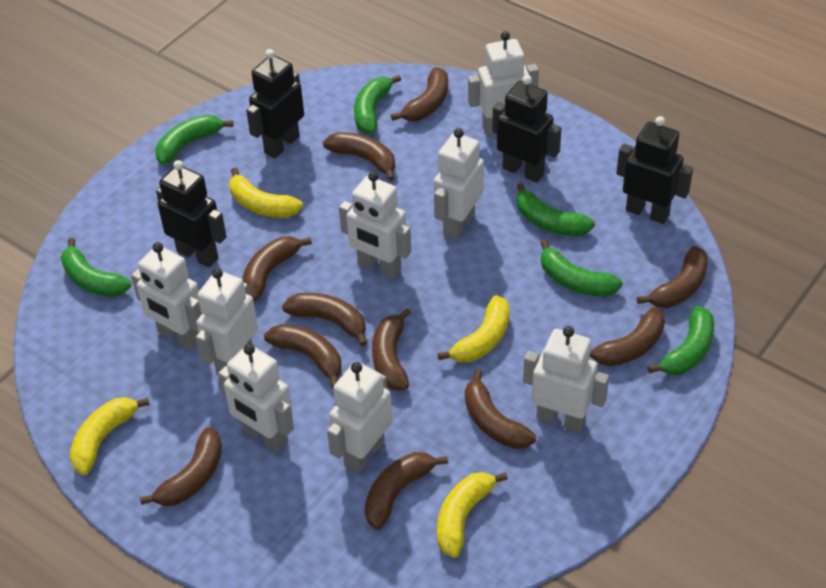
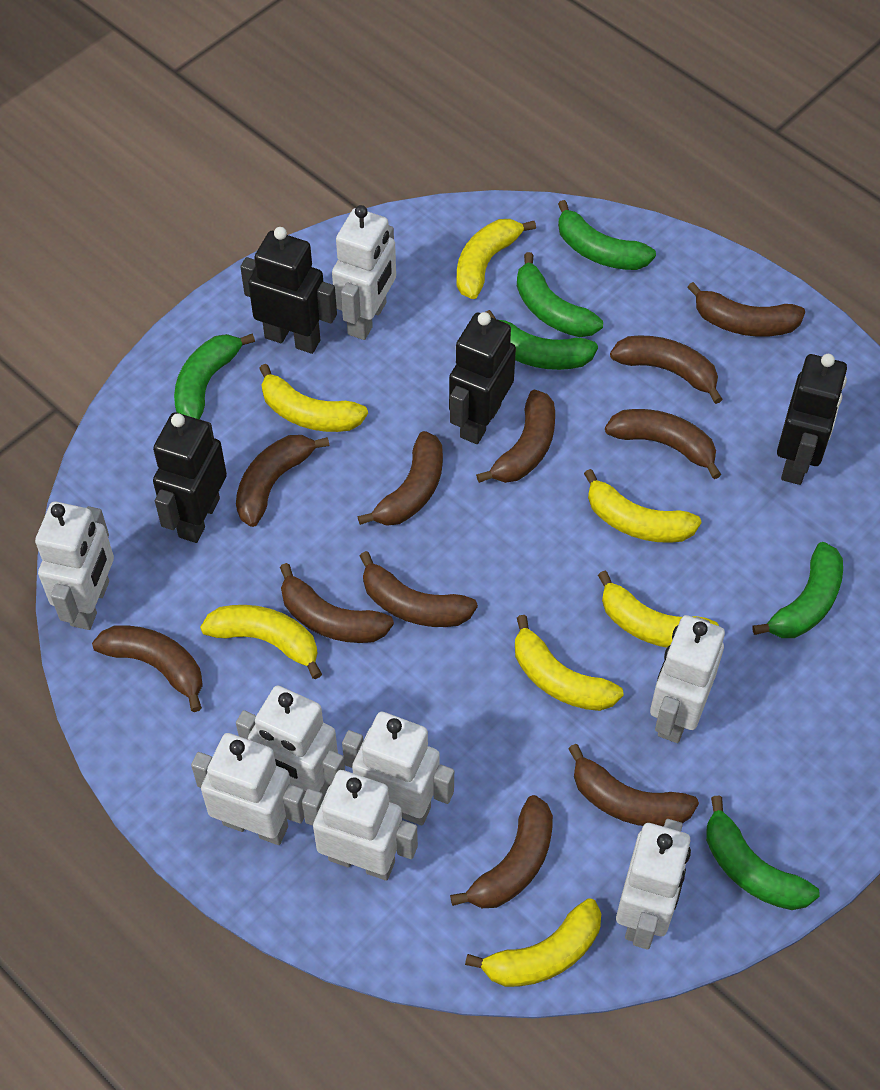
yellow banana: 4 -> 7

